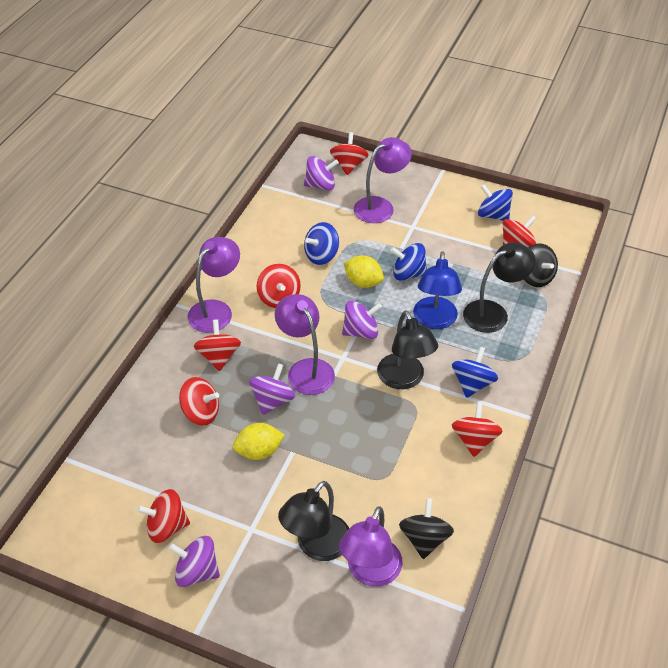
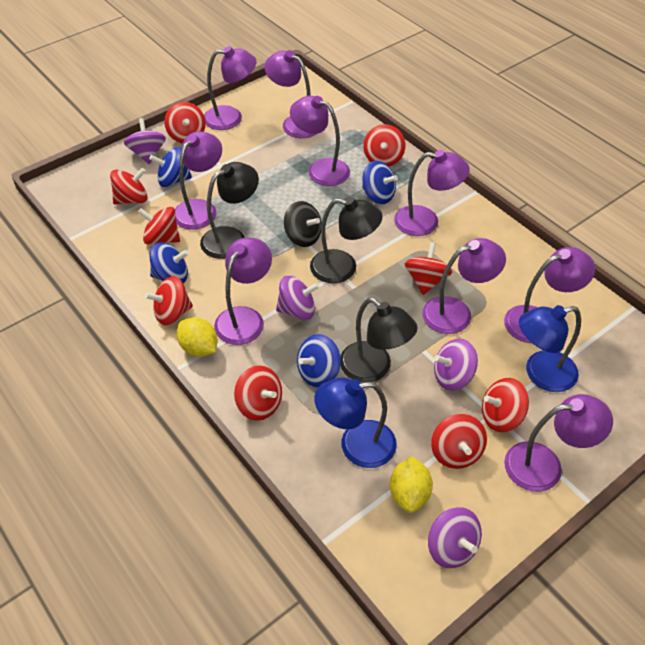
black spinning top: 2 -> 1
blue lamp: 1 -> 2
purple lamp: 4 -> 9
red spinning top: 7 -> 9

